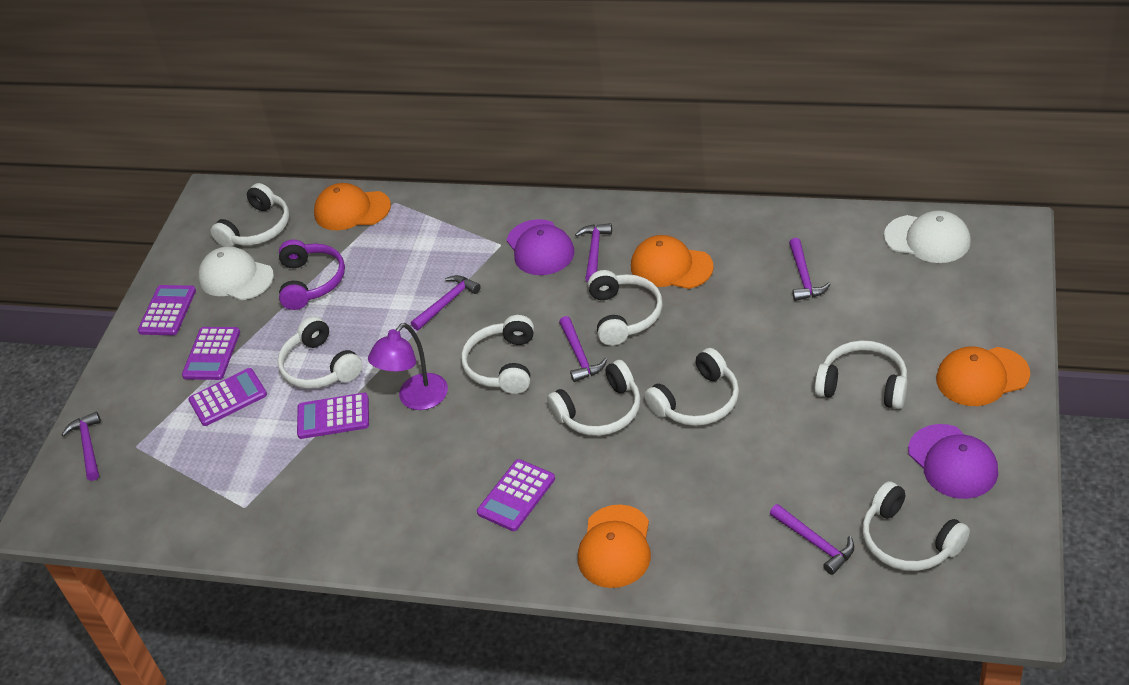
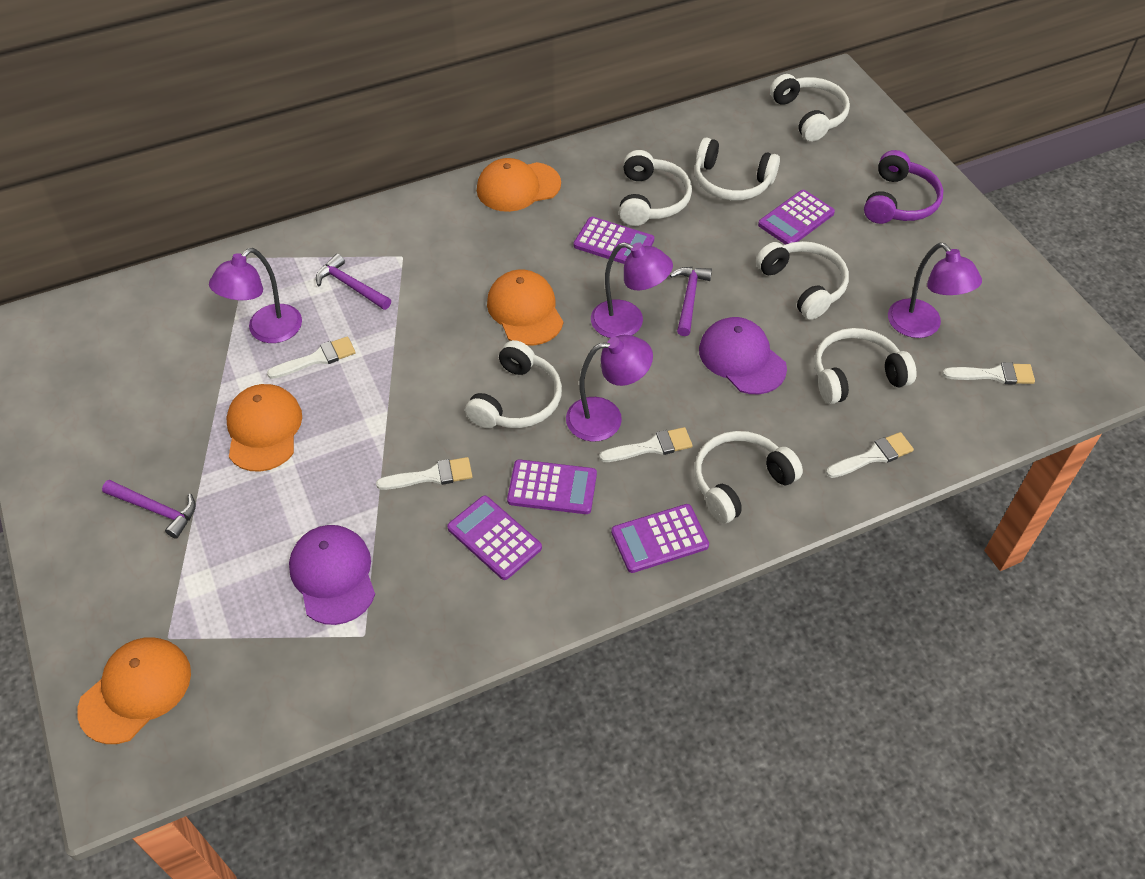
purple hammer: 6 -> 3
purple lamp: 1 -> 4
white brush: 0 -> 5
white cap: 2 -> 0
white headphones: 8 -> 7

